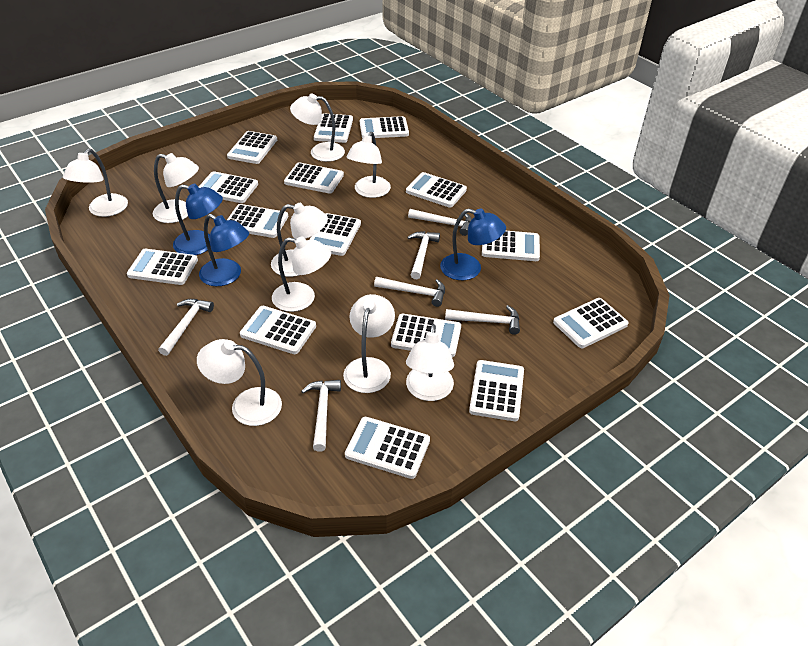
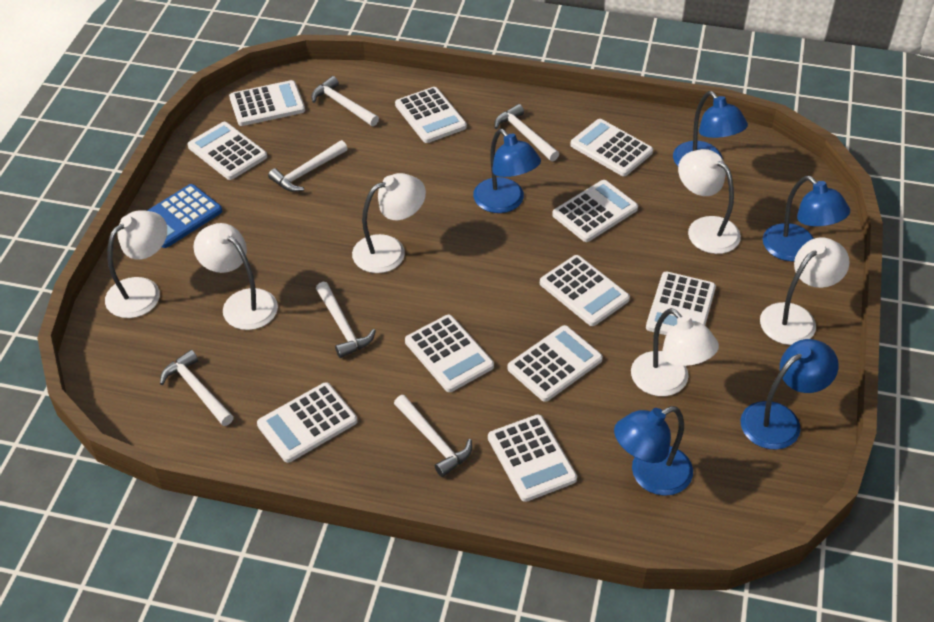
blue calculator: 0 -> 1
blue lamp: 3 -> 5
white calculator: 15 -> 11
white lamp: 9 -> 6

